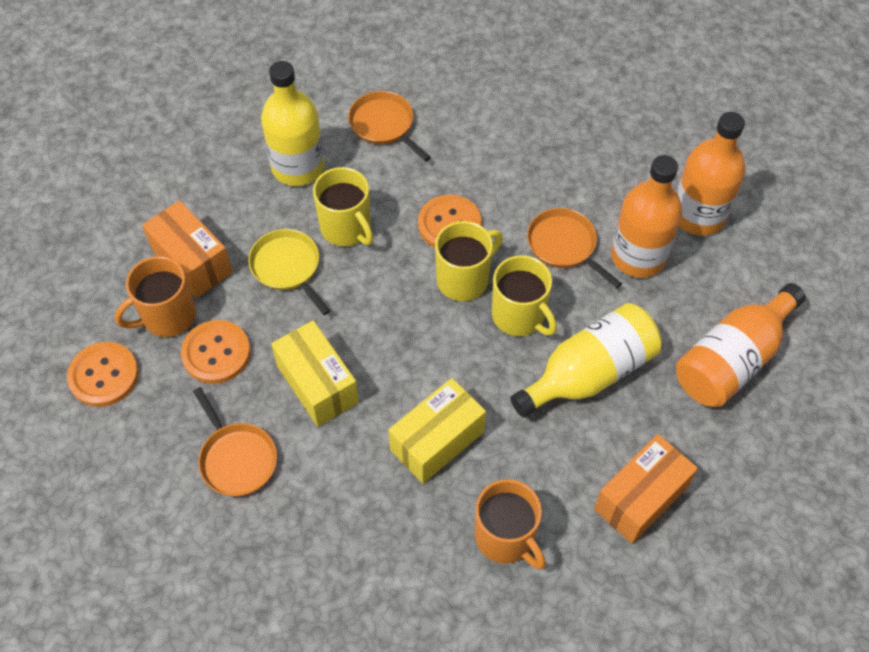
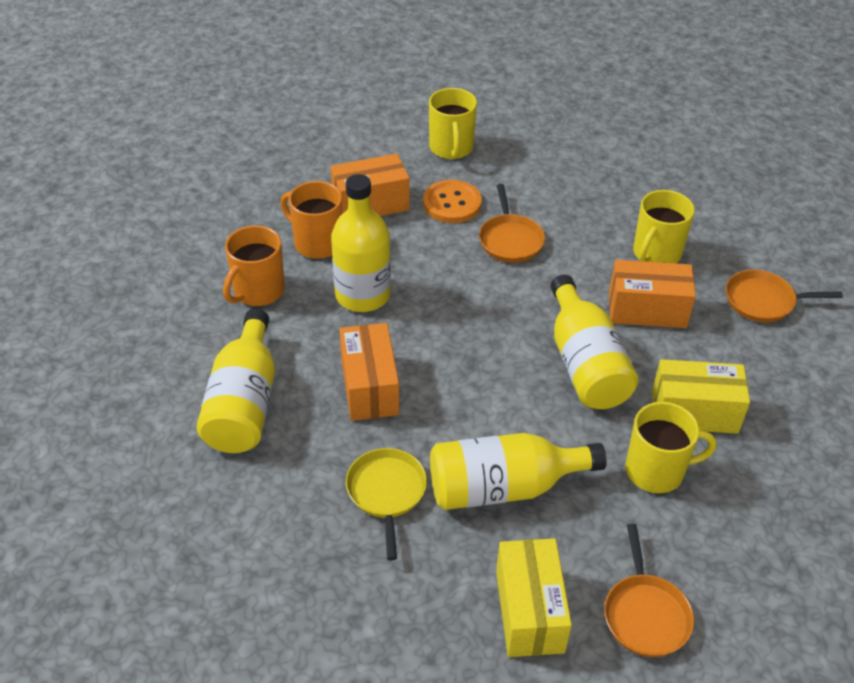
orange bottle: 3 -> 0
orange box: 2 -> 3
orange button: 3 -> 1
yellow bottle: 2 -> 4

